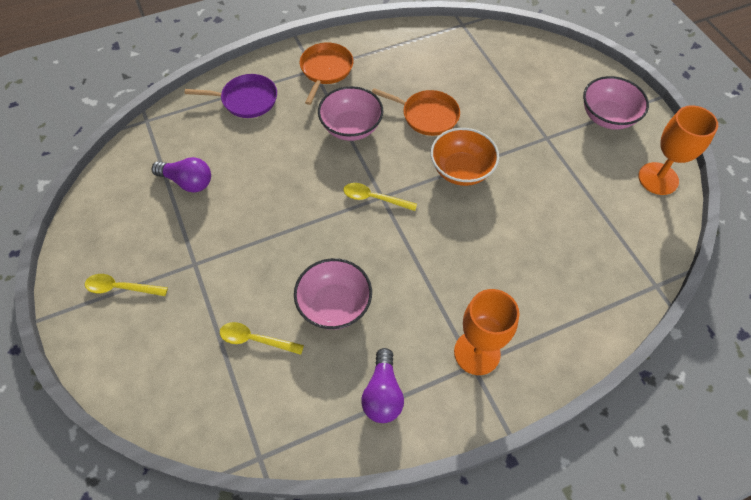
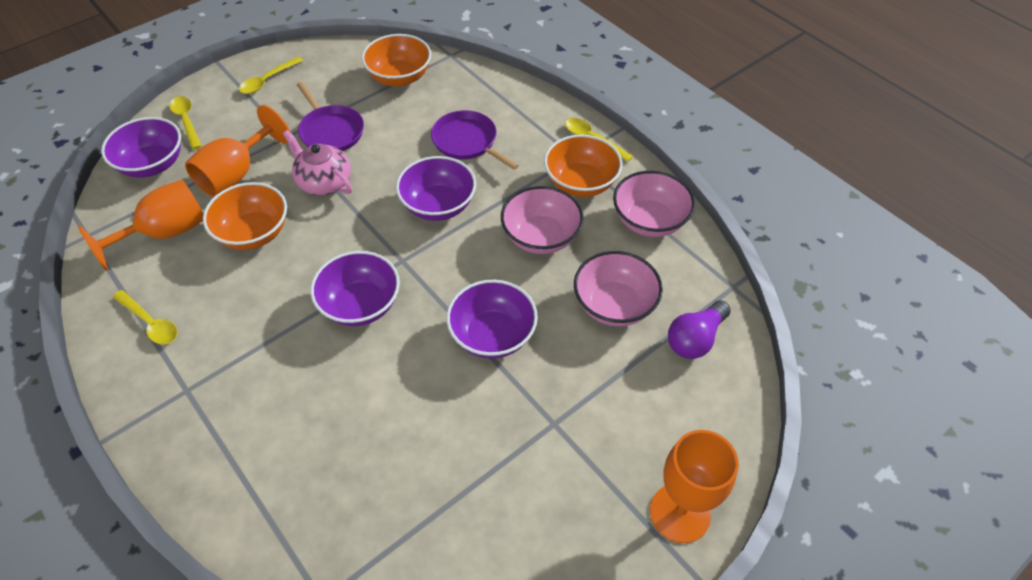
orange bowl: 1 -> 3
orange goblet: 2 -> 3
orange pan: 2 -> 0
pink teapot: 0 -> 1
purple bowl: 0 -> 4
purple light bulb: 2 -> 1
purple pan: 1 -> 2
yellow spoon: 3 -> 4

